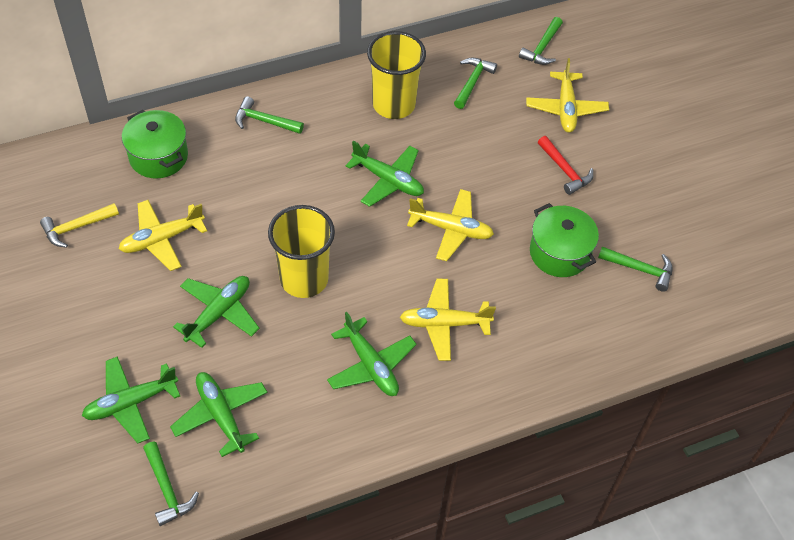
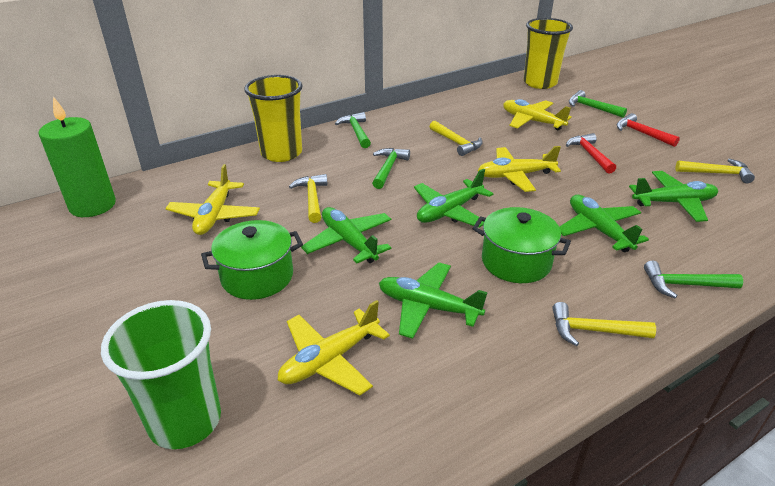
green candle: 0 -> 1
green cup: 0 -> 1
green hammer: 5 -> 4
red hammer: 1 -> 2
yellow hammer: 1 -> 4

